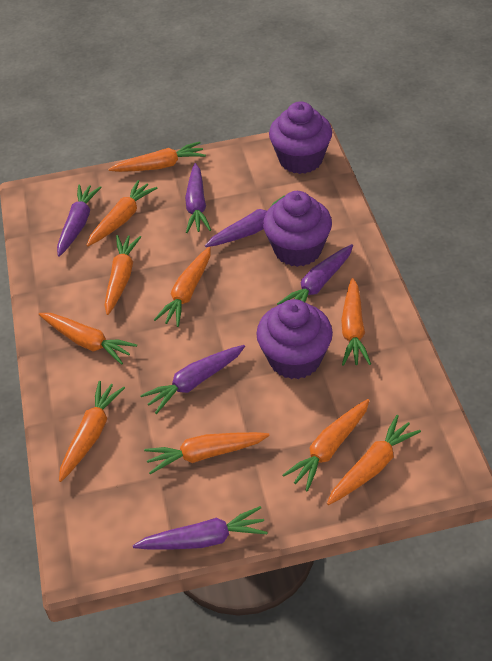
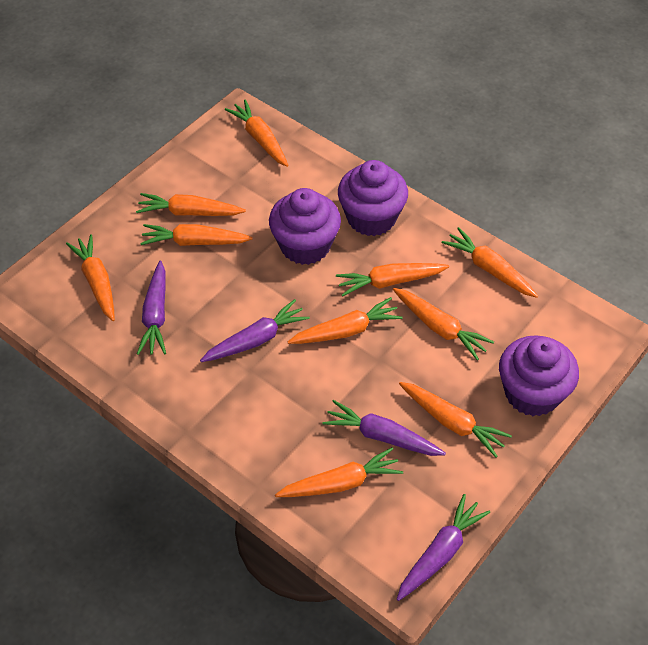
purple carrot: 6 -> 4

